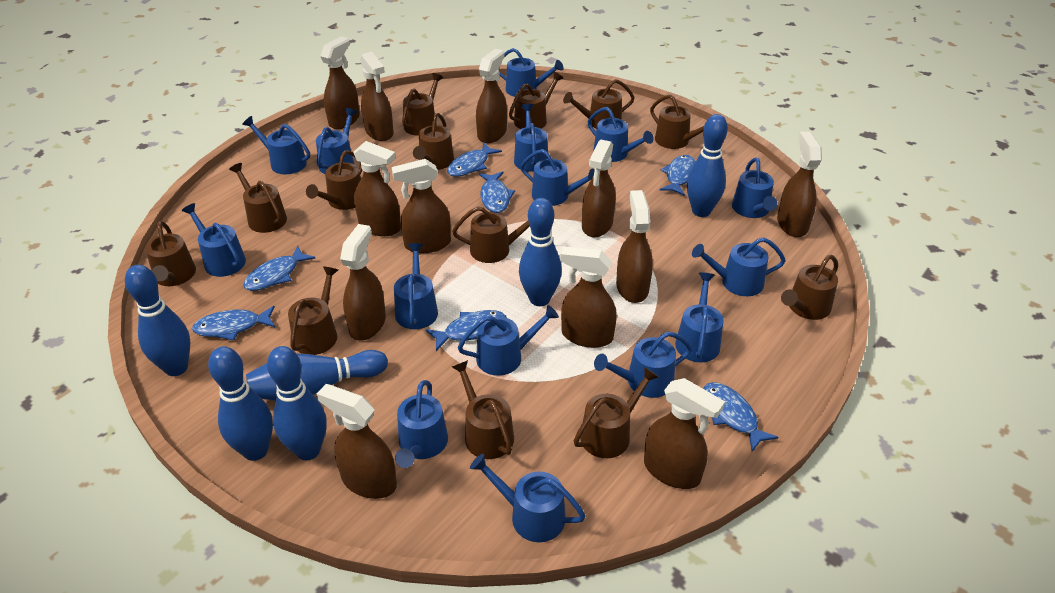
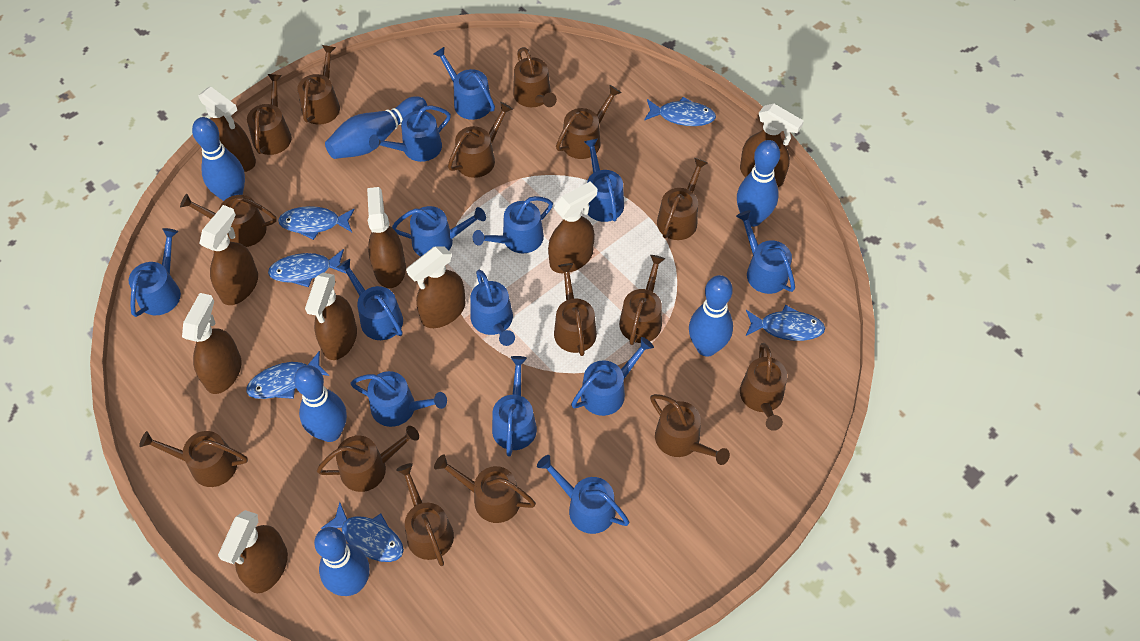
blue fish: 7 -> 6
blue watering can: 15 -> 13
brown spray bottle: 12 -> 9
brown watering can: 13 -> 15

